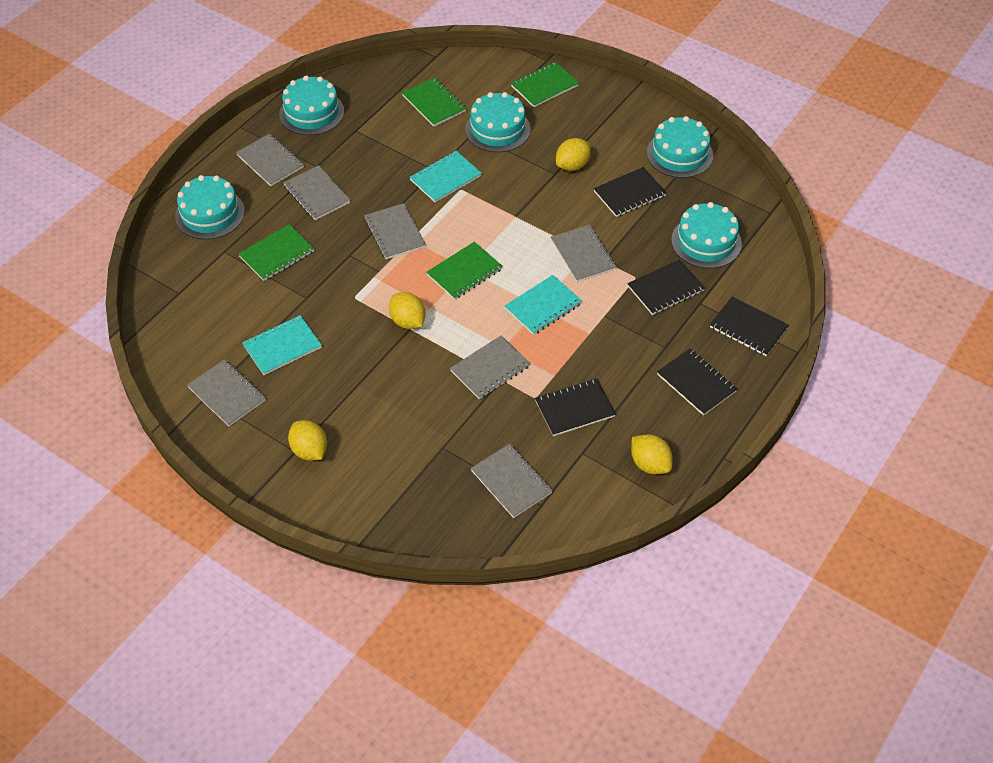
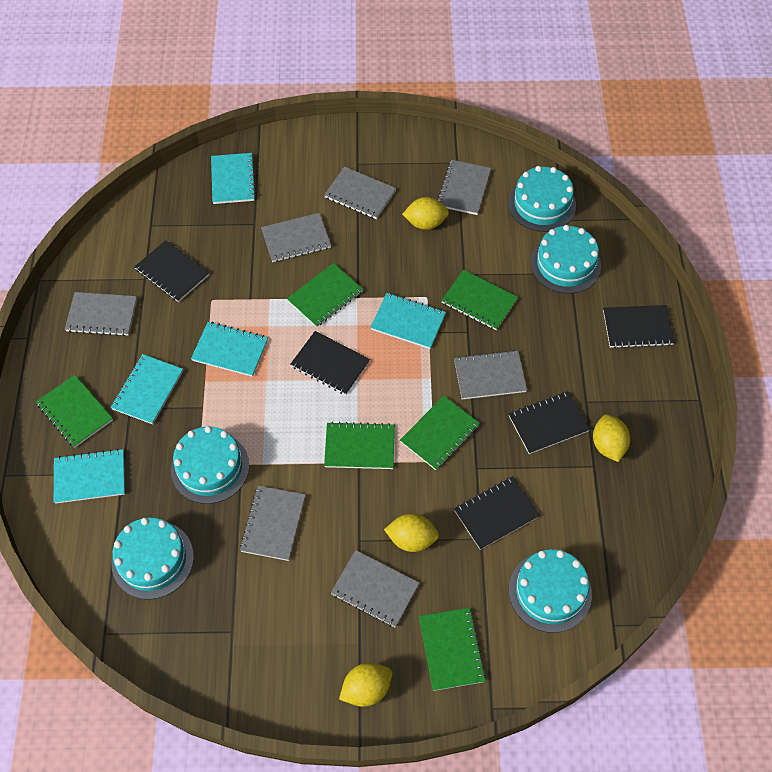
green notebook: 4 -> 6
turquoise notebook: 3 -> 5

